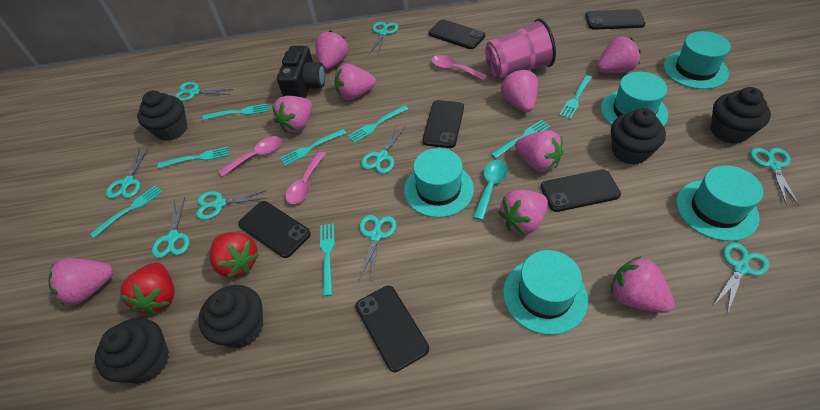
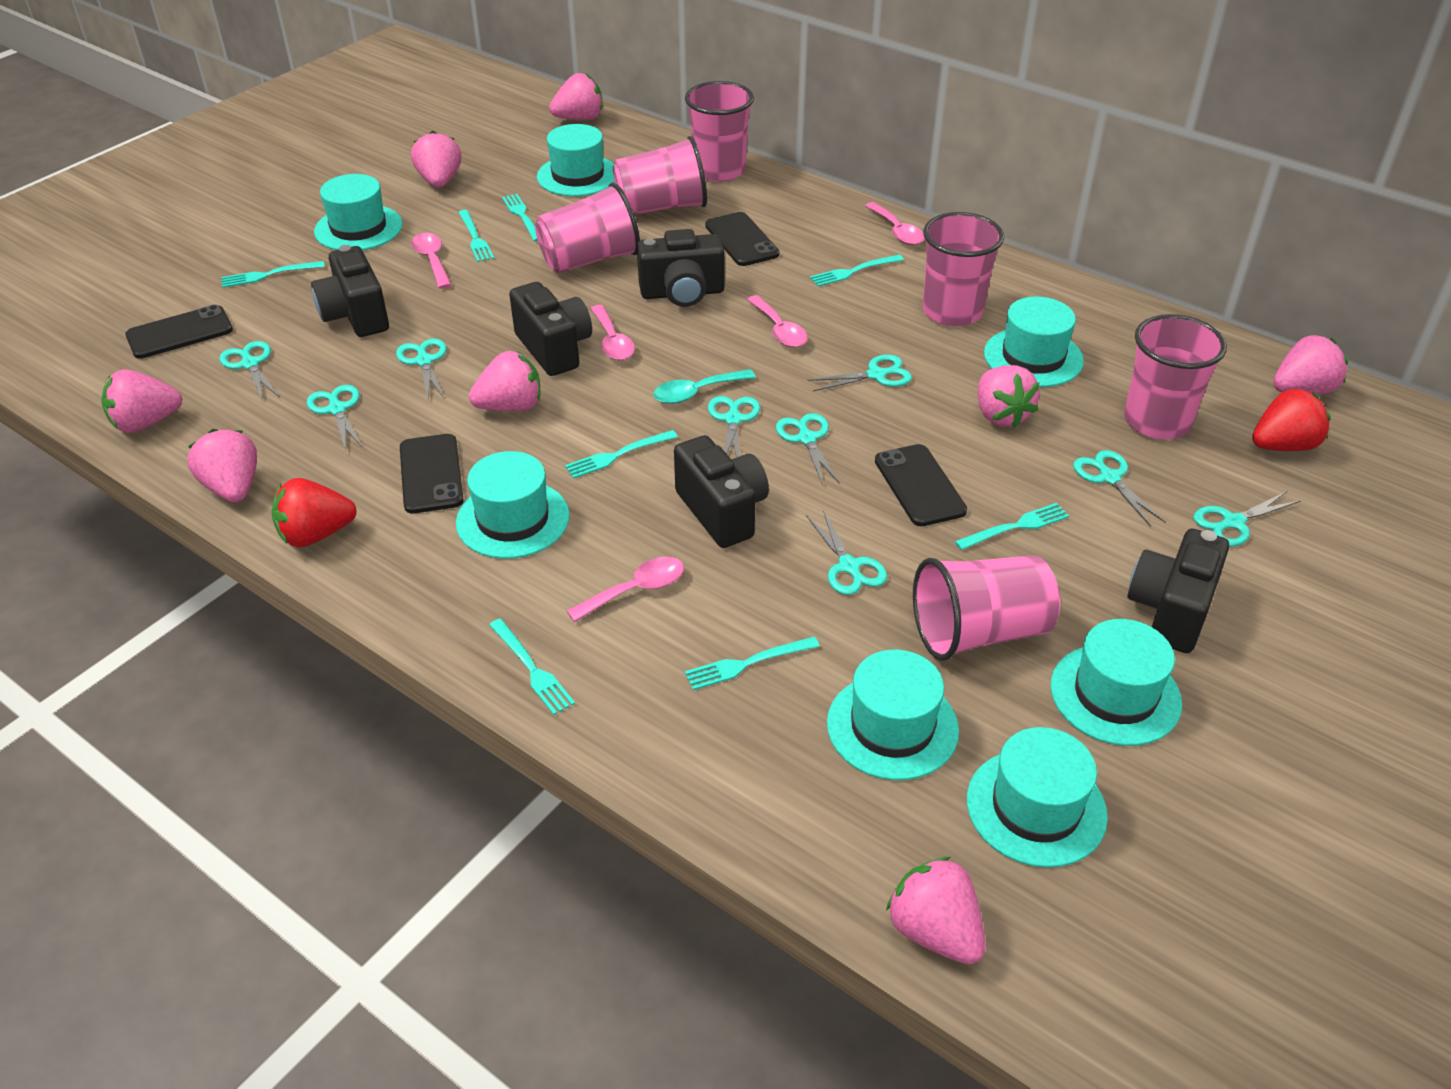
black camera: 1 -> 5
black cupcake: 5 -> 0
black phone: 6 -> 4
pink cup: 1 -> 6
pink spoon: 3 -> 5
pink strawberry: 9 -> 8
turquoise hat: 5 -> 7

